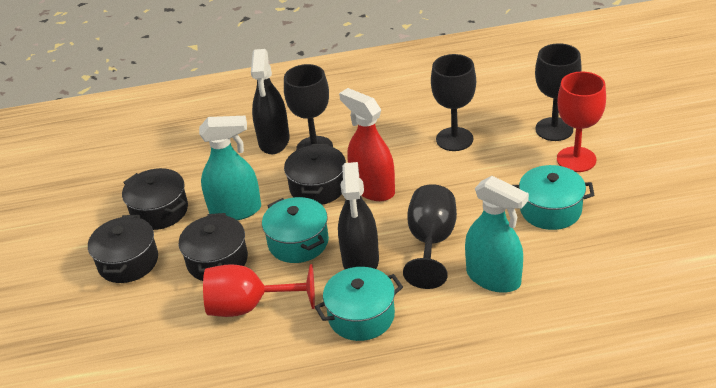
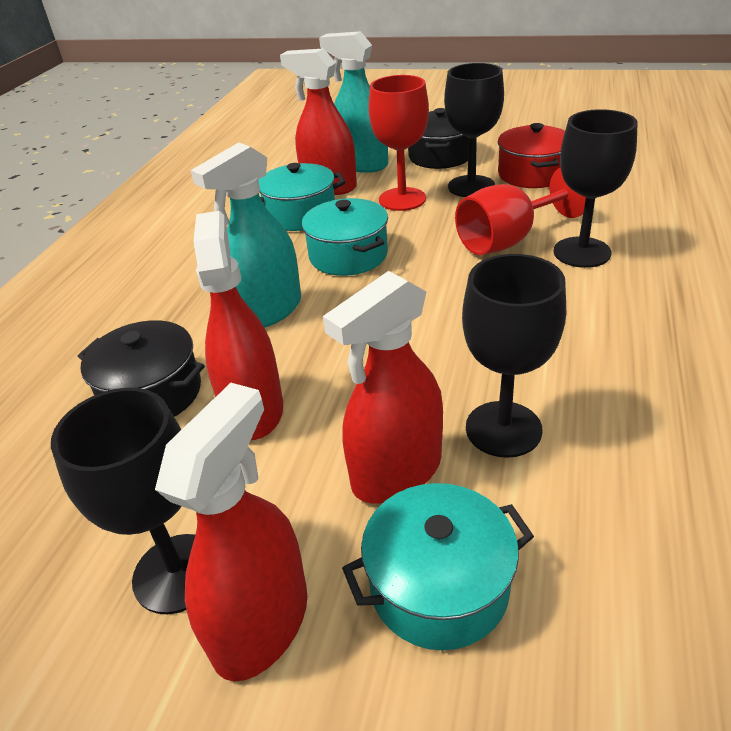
black pot: 4 -> 2
black spray bottle: 2 -> 0
red pot: 0 -> 1
red spray bottle: 1 -> 4

